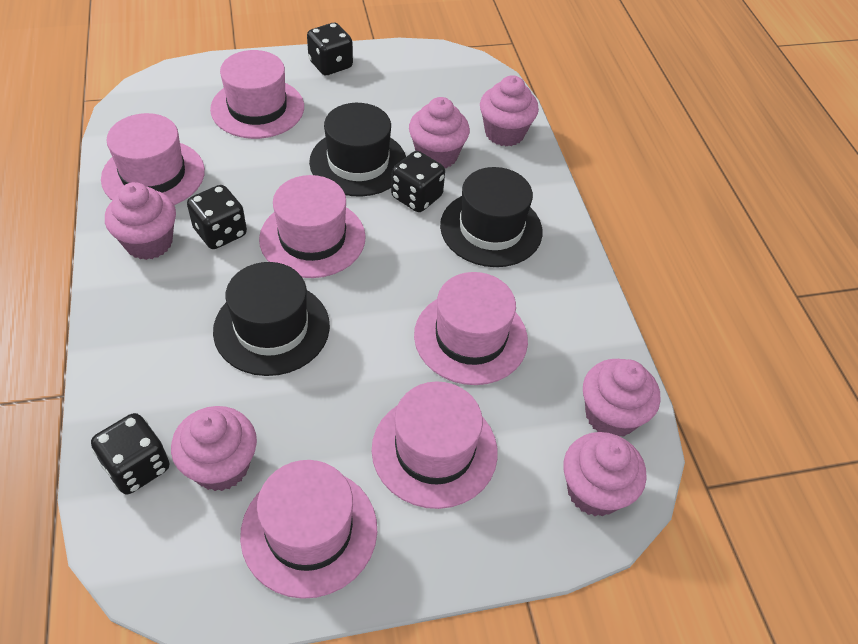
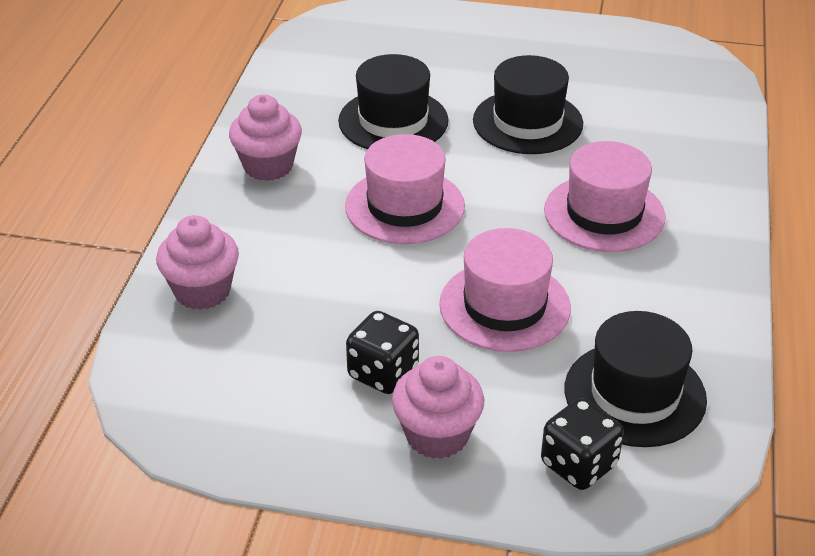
black dice: 4 -> 2
pink cupcake: 6 -> 3
pink hat: 6 -> 3

